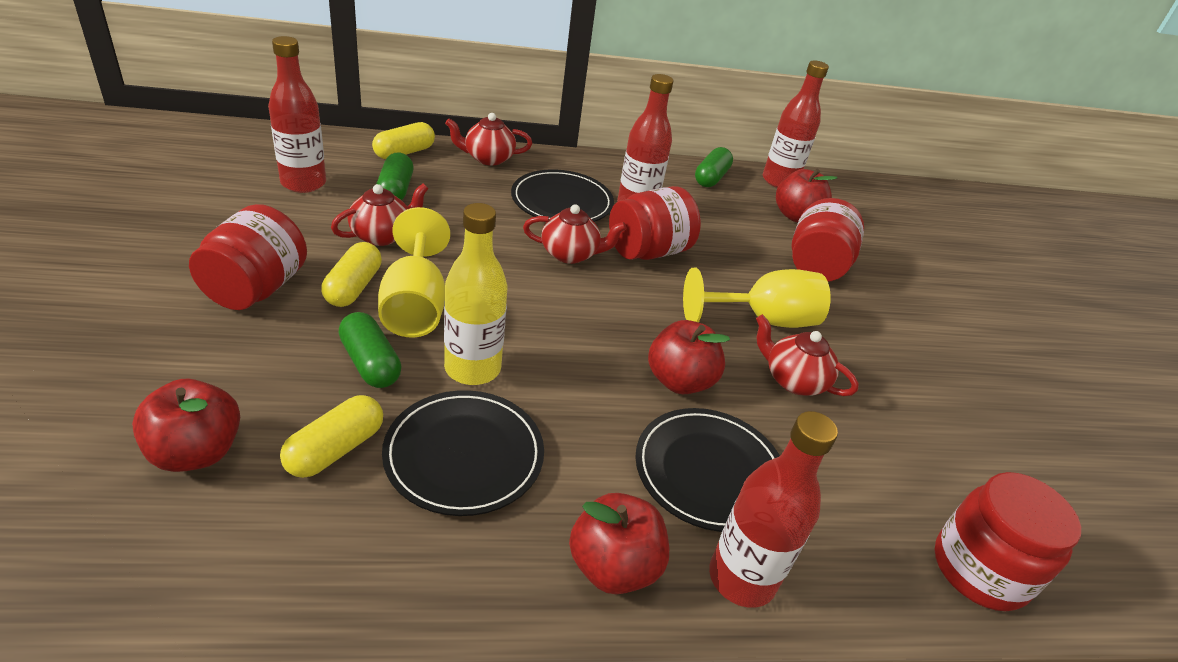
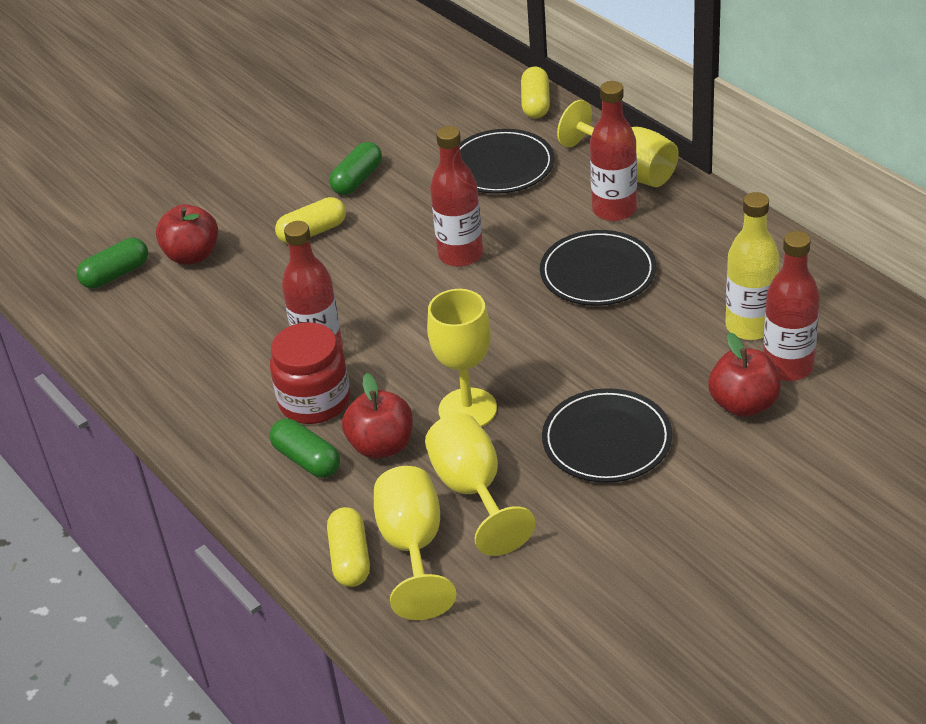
red apple: 4 -> 3
red jar: 4 -> 1
red teapot: 4 -> 0
yellow goblet: 2 -> 4

